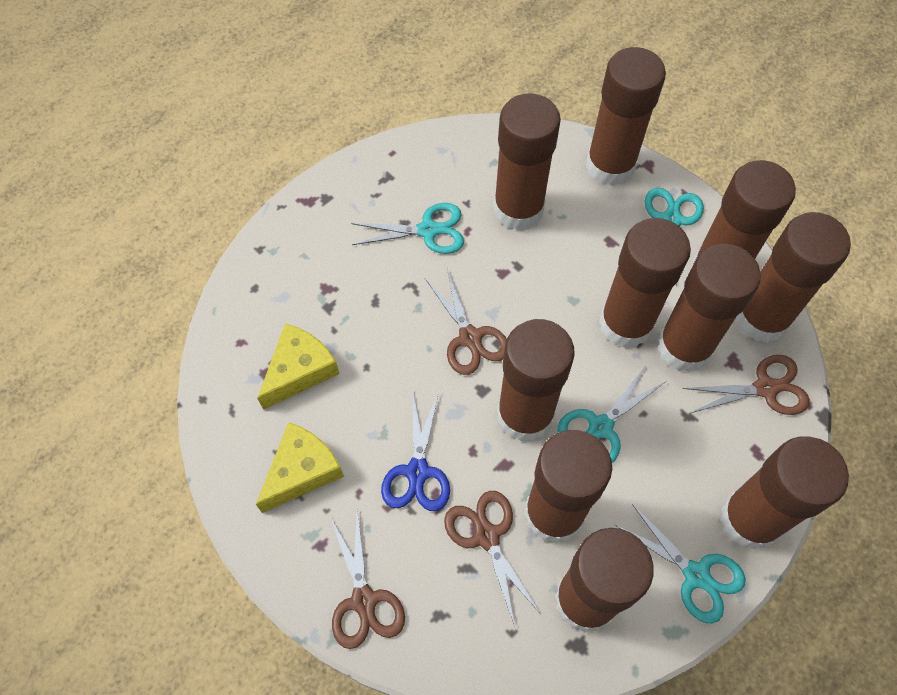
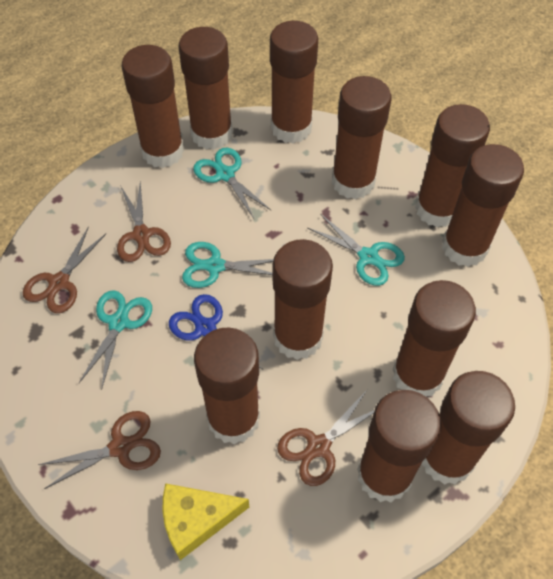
brown glue stick: 10 -> 11
yellow cheese: 2 -> 1

